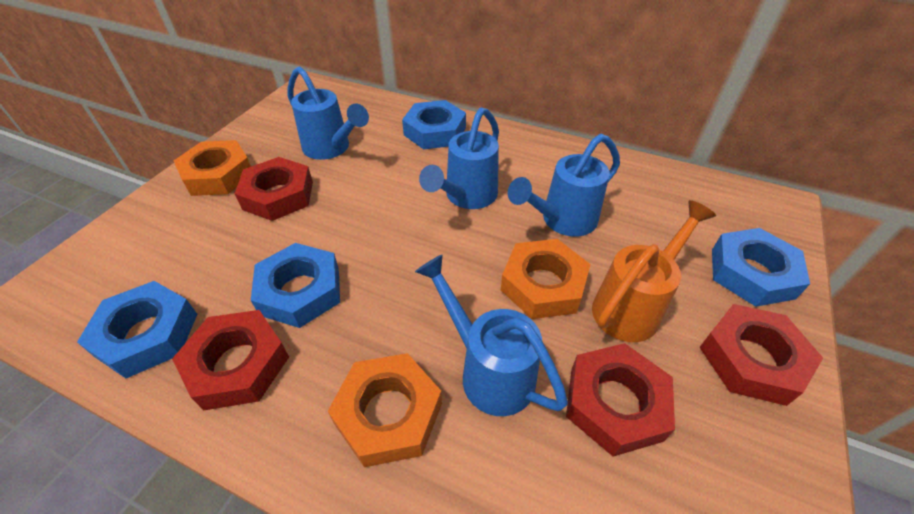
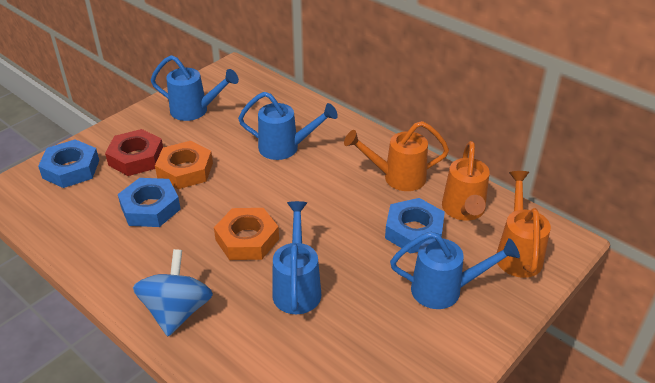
blue nut: 4 -> 3
blue spinning top: 0 -> 1
orange nut: 3 -> 2
orange watering can: 1 -> 3
red nut: 4 -> 1

